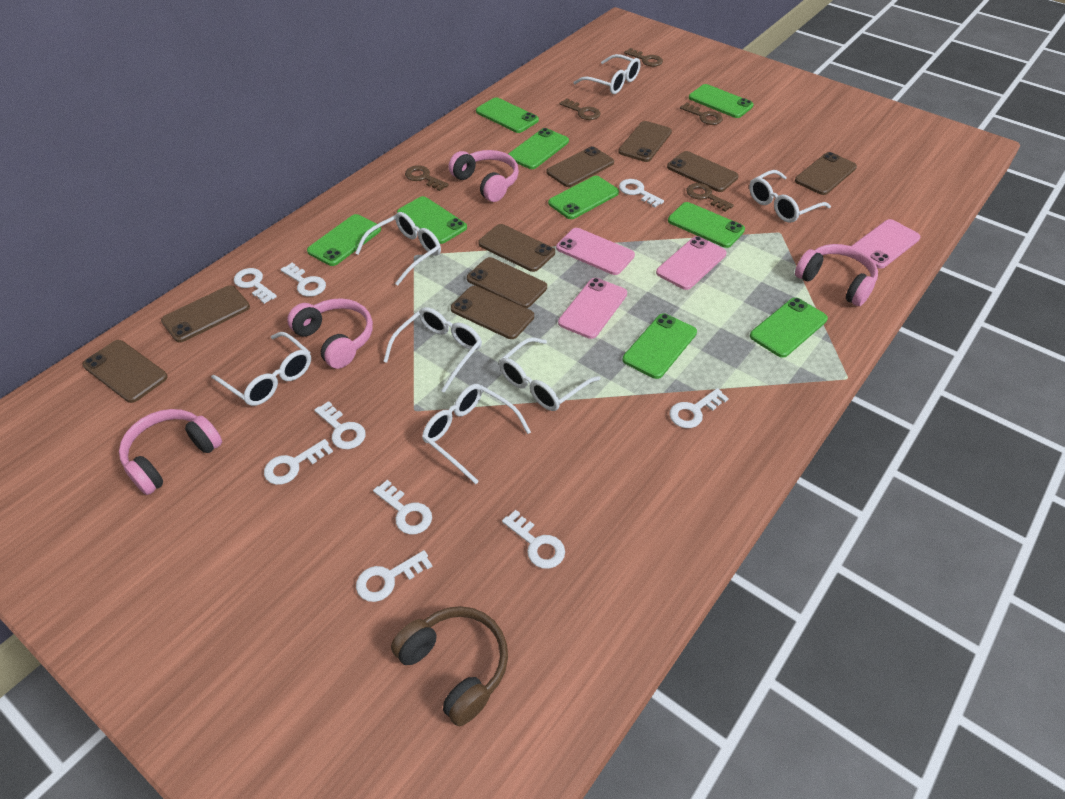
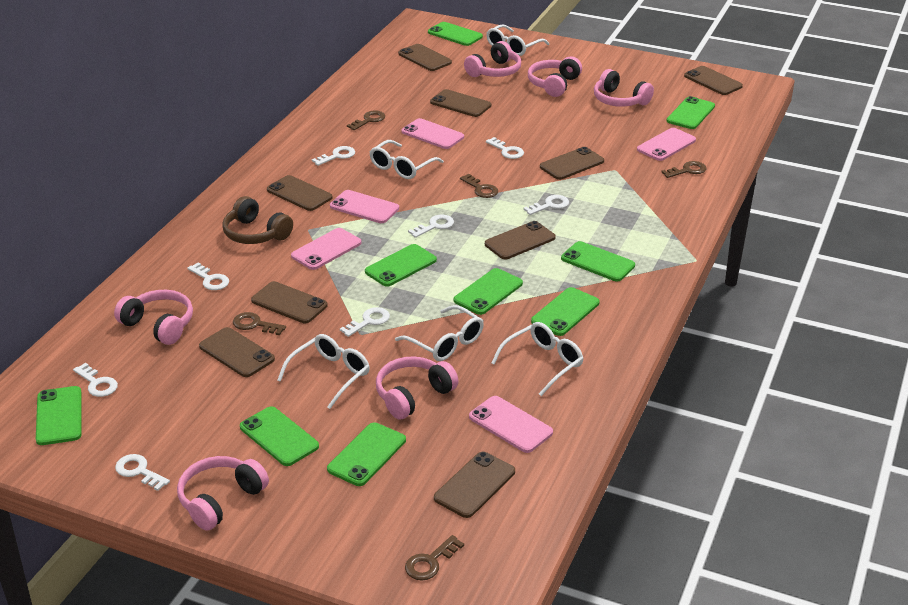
pink headphones: 4 -> 6
pink phone: 4 -> 5
white glasses: 7 -> 5
white key: 9 -> 8

